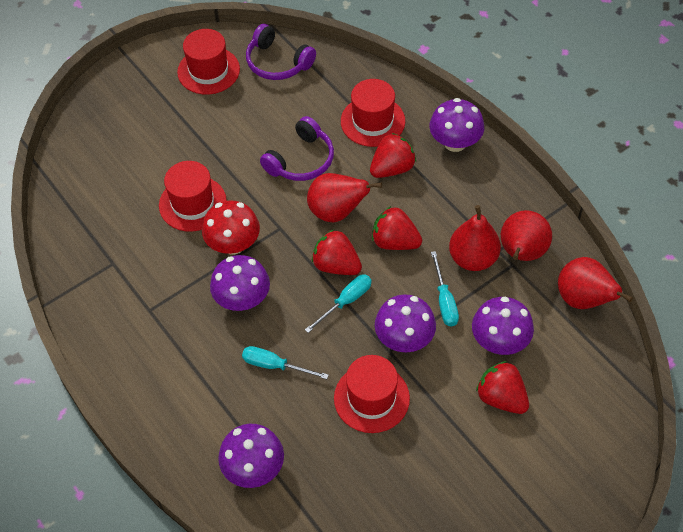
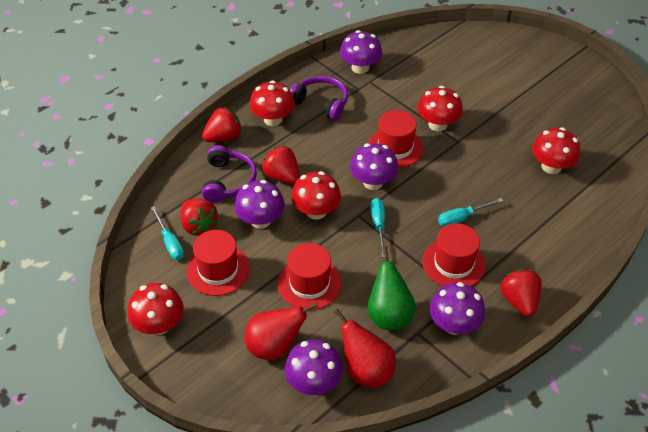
green pear: 0 -> 1
red mushroom: 1 -> 5
red pear: 4 -> 2

